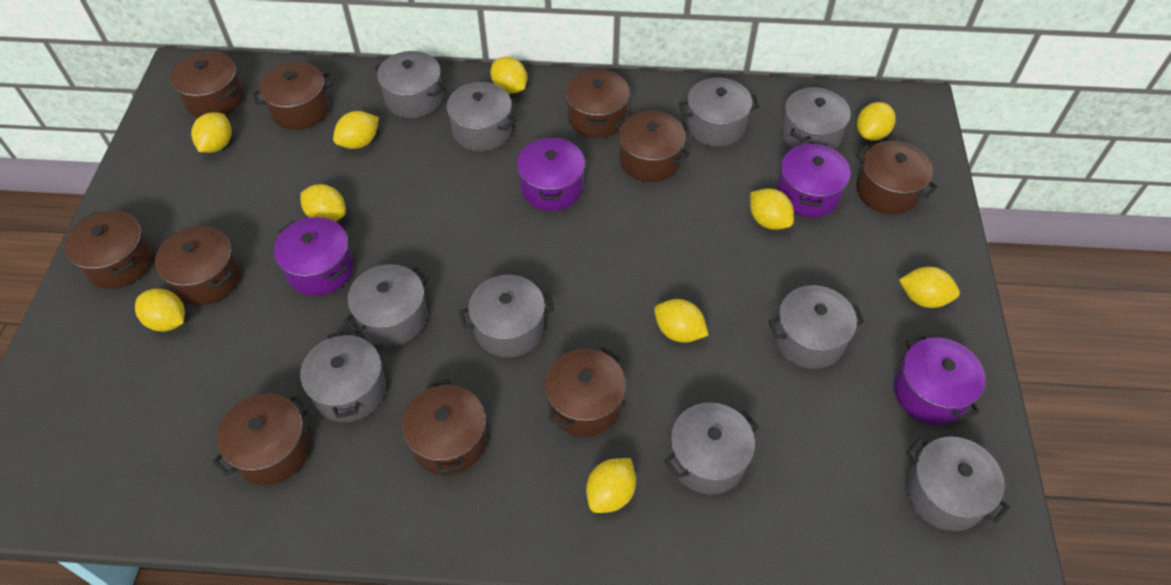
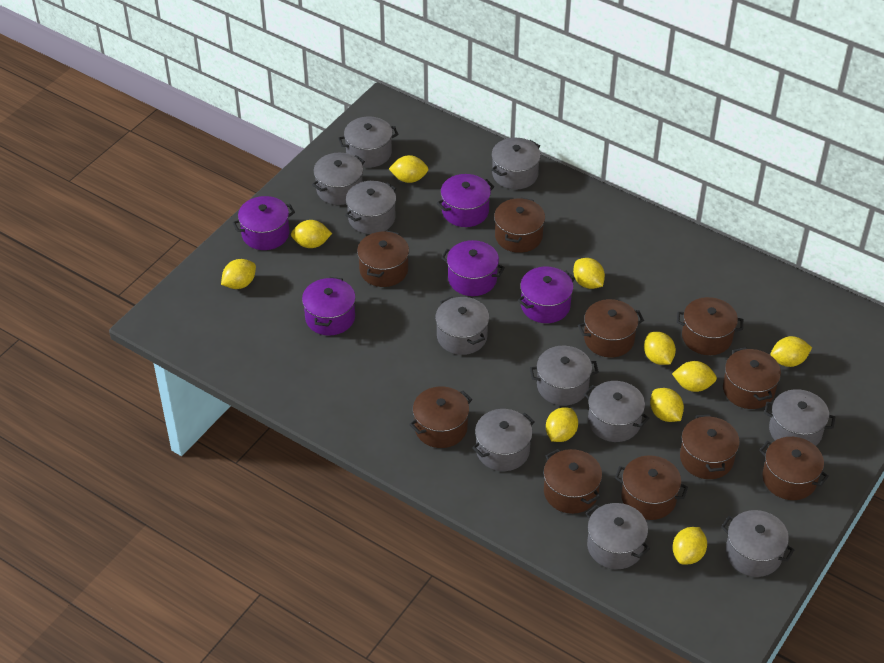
grey pot: 10 -> 11
purple pot: 4 -> 5

